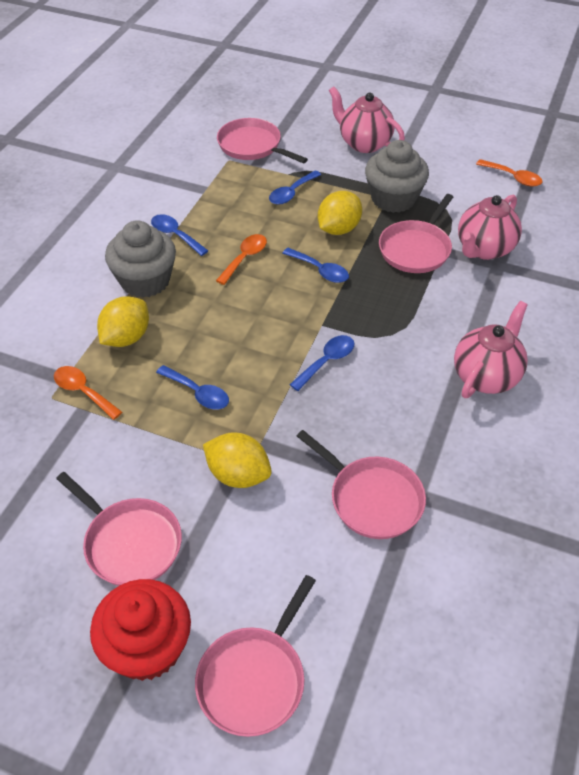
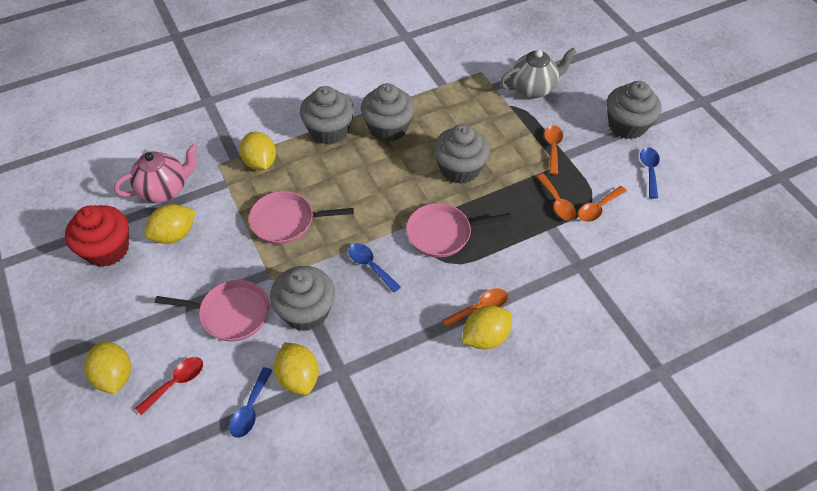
blue spoon: 5 -> 3
grey cupcake: 2 -> 5
grey teapot: 0 -> 1
orange spoon: 3 -> 4
pink pan: 5 -> 3
pink teapot: 3 -> 1
red spoon: 0 -> 1
yellow lemon: 3 -> 5

